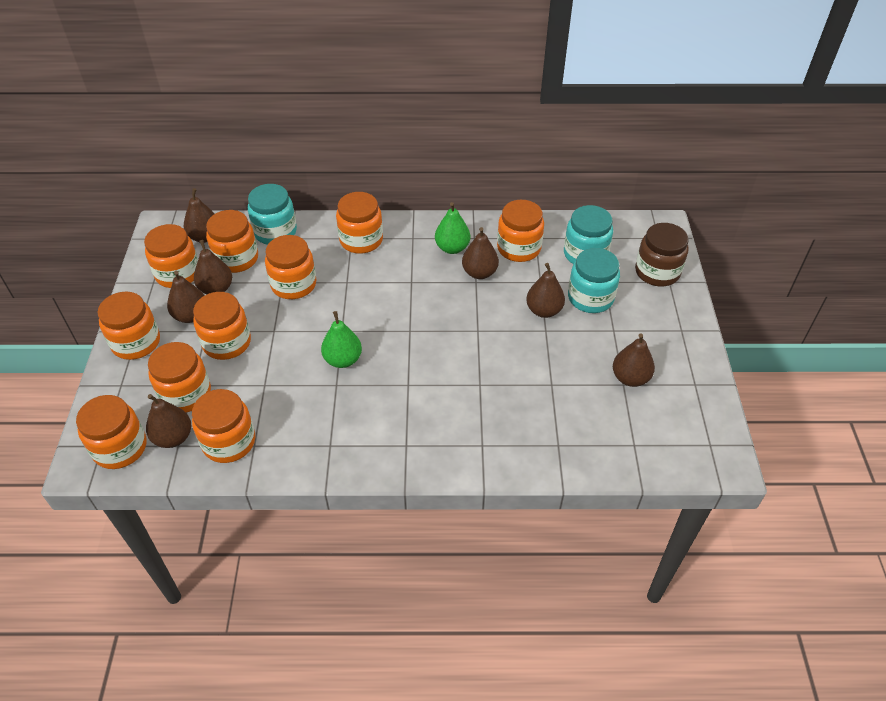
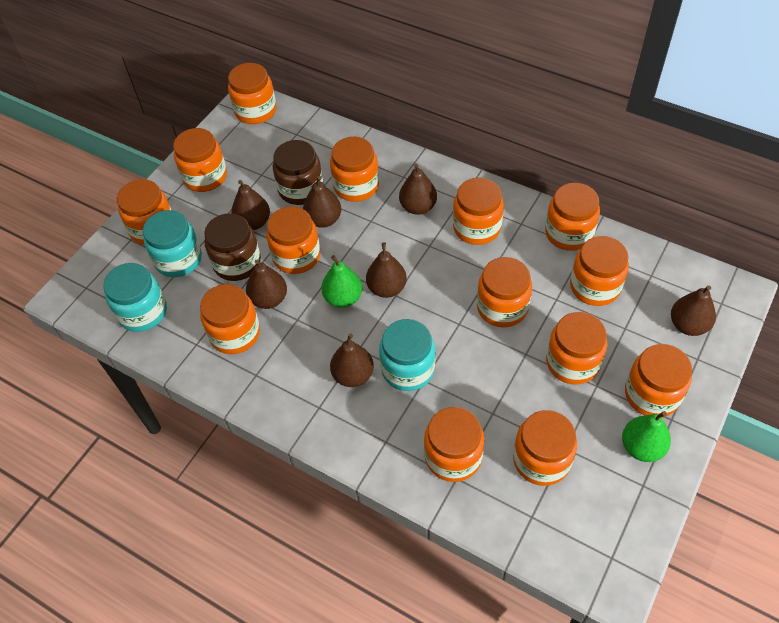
brown jar: 1 -> 2
orange jar: 10 -> 14

